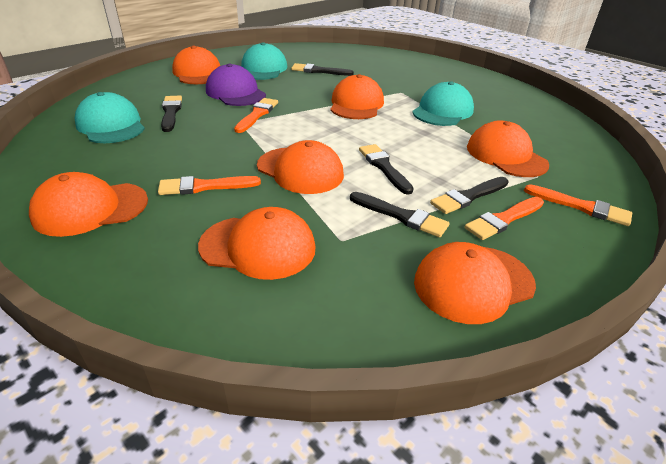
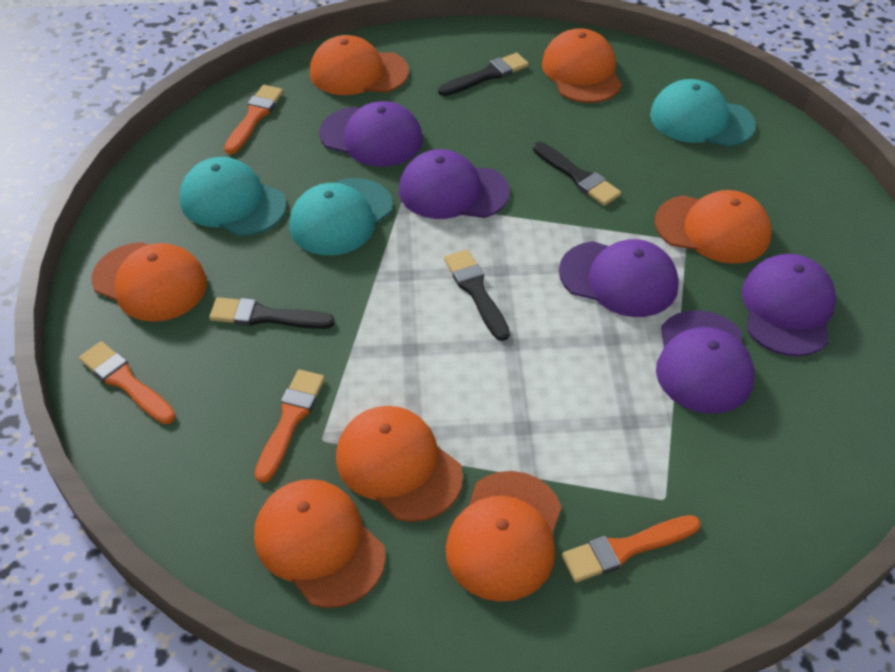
black brush: 5 -> 4
purple cap: 1 -> 5

